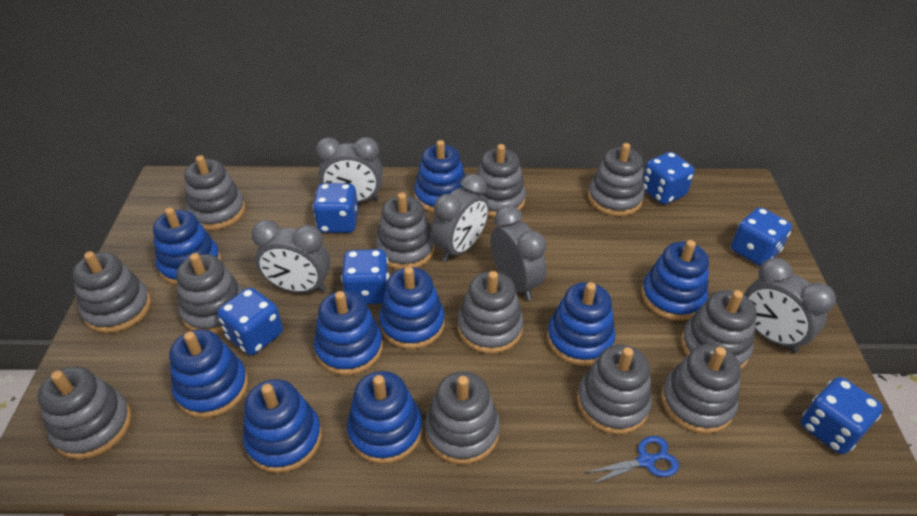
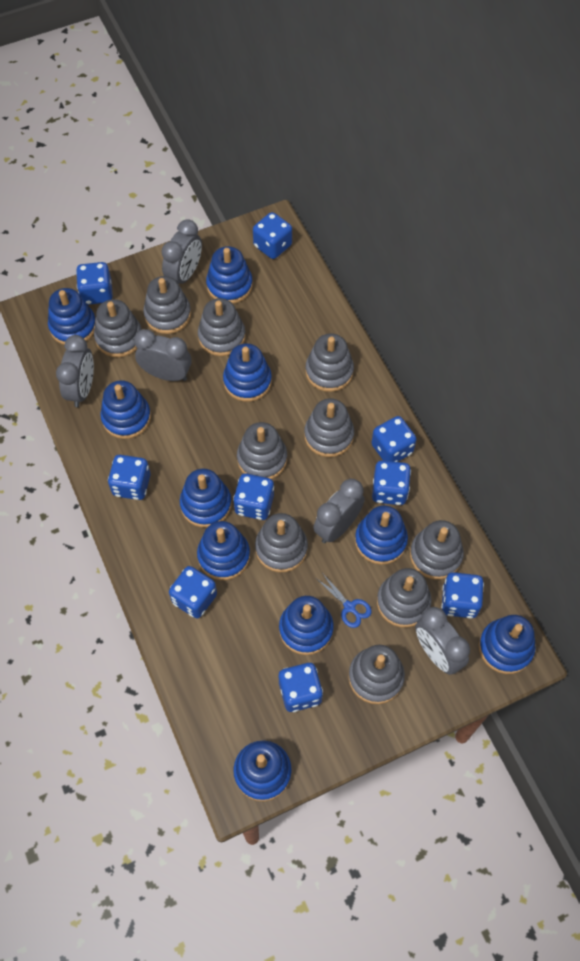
blue dice: 6 -> 9
blue stacking toy: 9 -> 10
grey stacking toy: 12 -> 10

